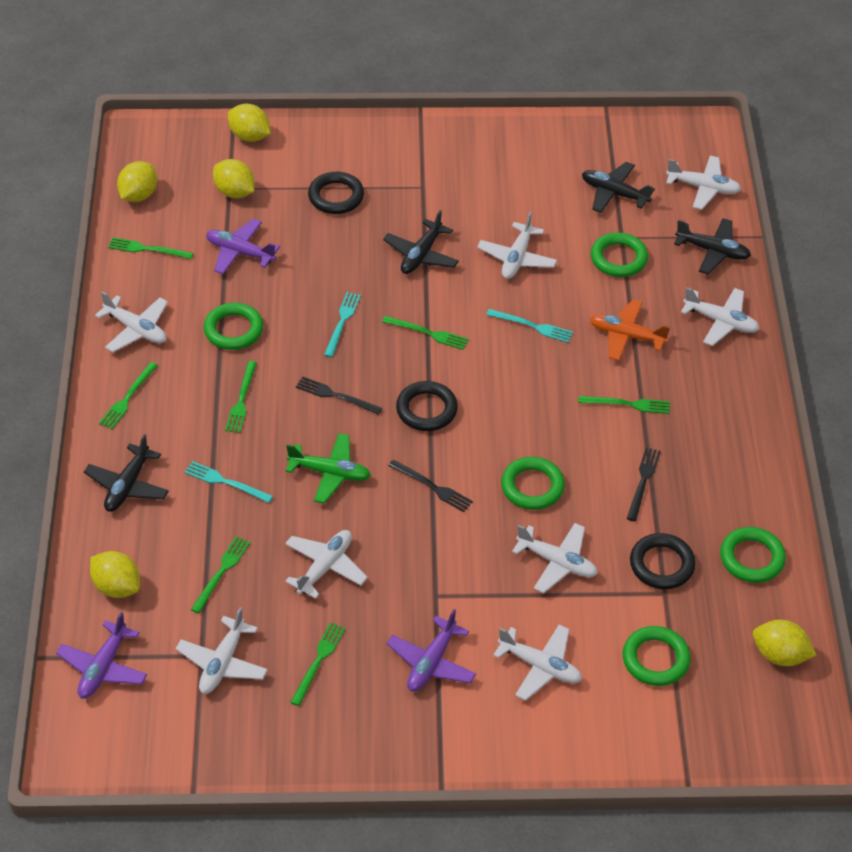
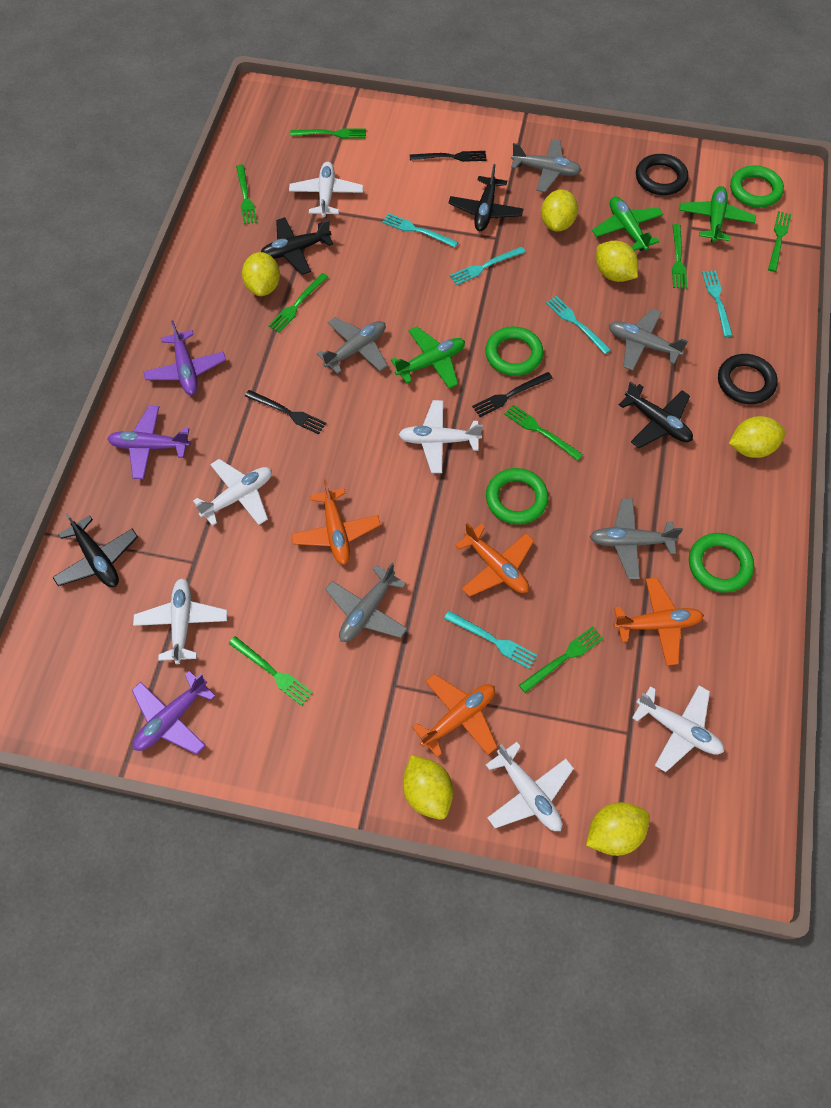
black ring: 3 -> 2
green fork: 7 -> 8
green plane: 1 -> 3
green ring: 5 -> 4
grey plane: 0 -> 5
orange plane: 1 -> 4
turquoise fork: 3 -> 5
white plane: 8 -> 6
yellow lemon: 5 -> 6

